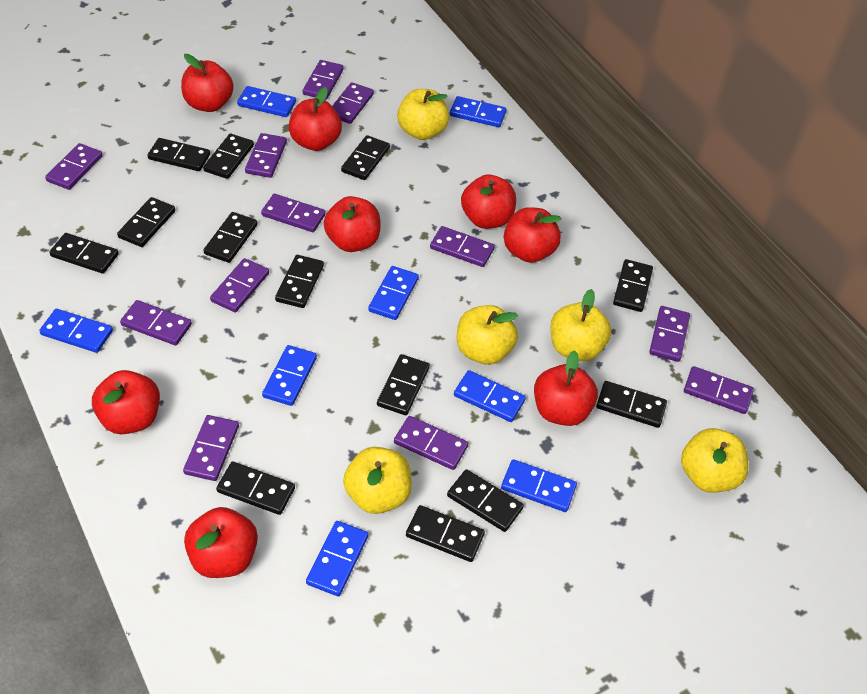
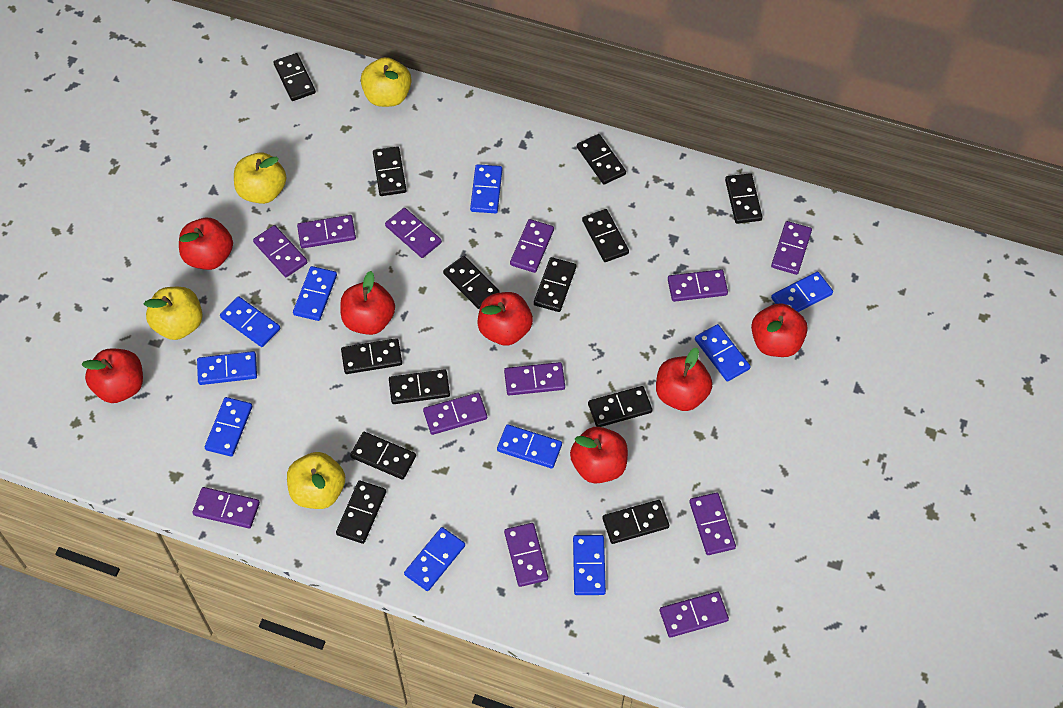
blue domino: 8 -> 10
red apple: 8 -> 7
yellow apple: 5 -> 4

